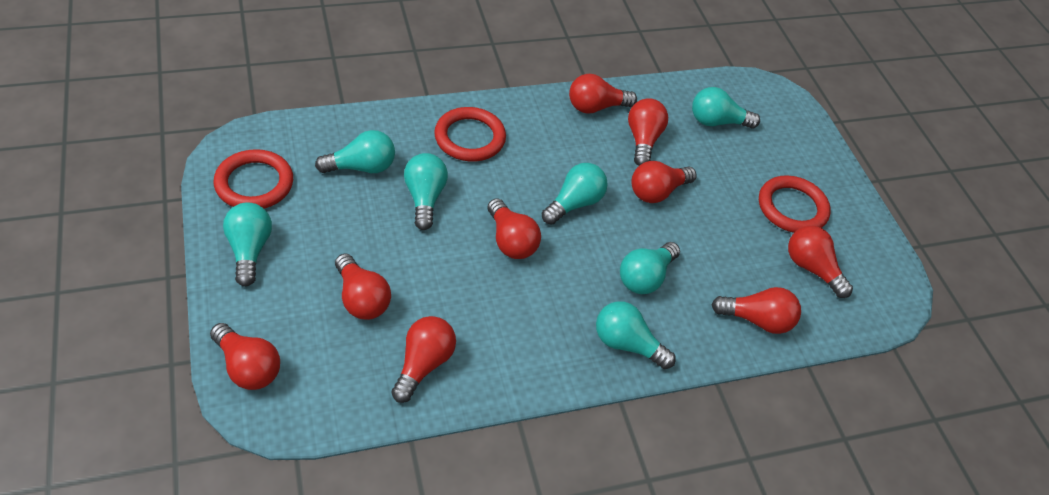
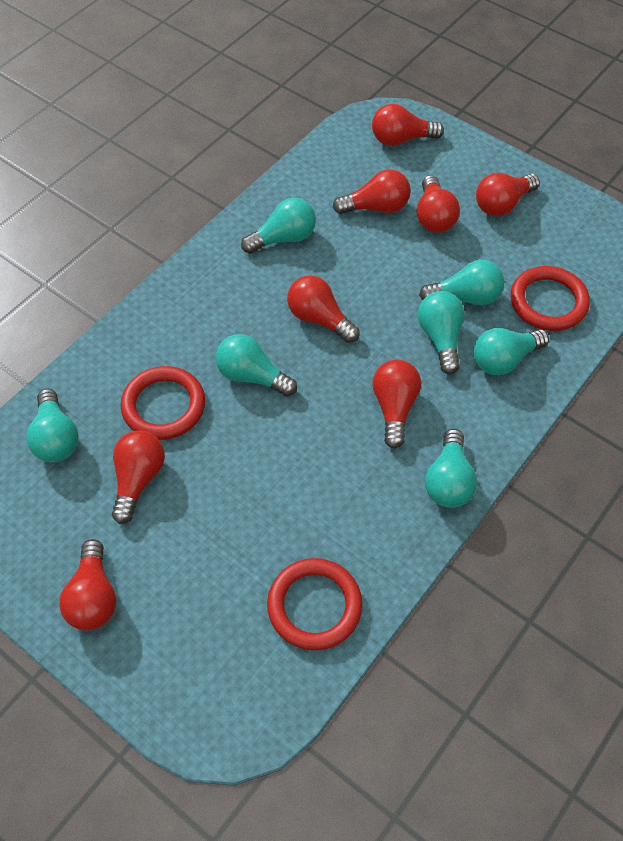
red light bulb: 9 -> 8

